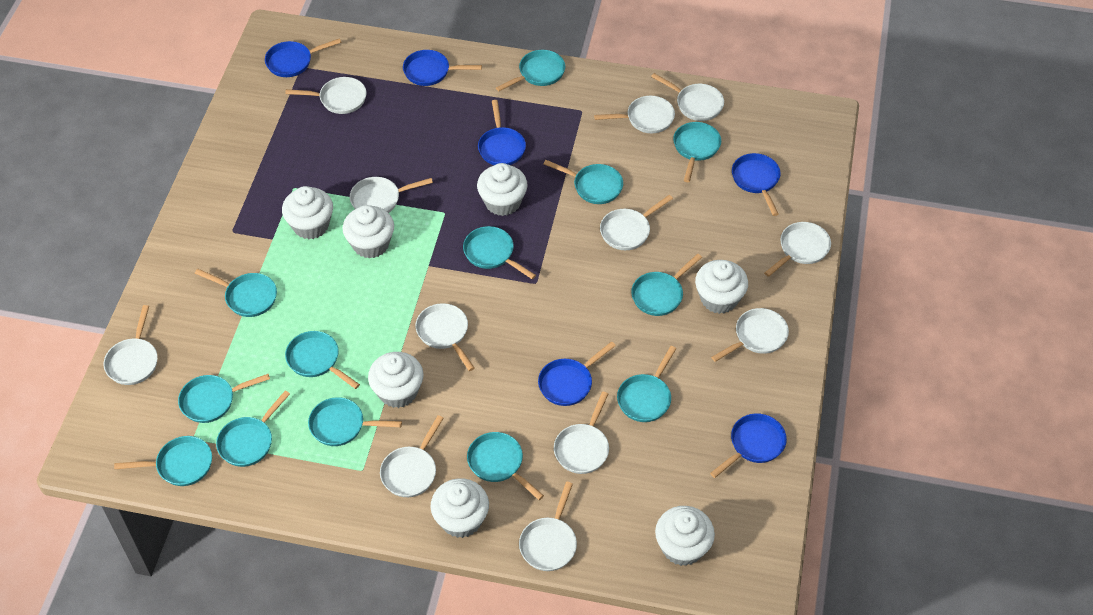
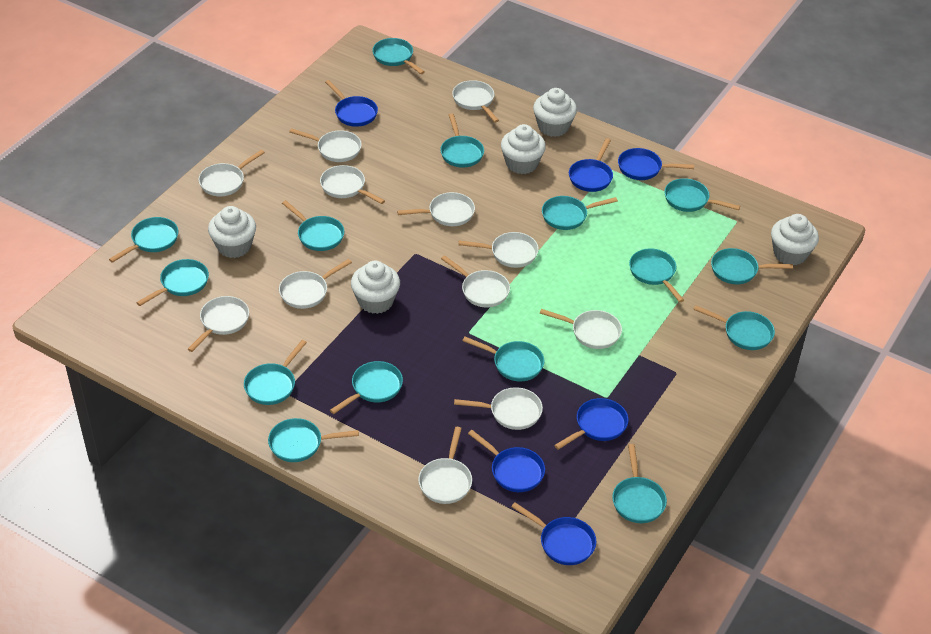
turquoise pan: 13 -> 15
white cupcake: 7 -> 5

